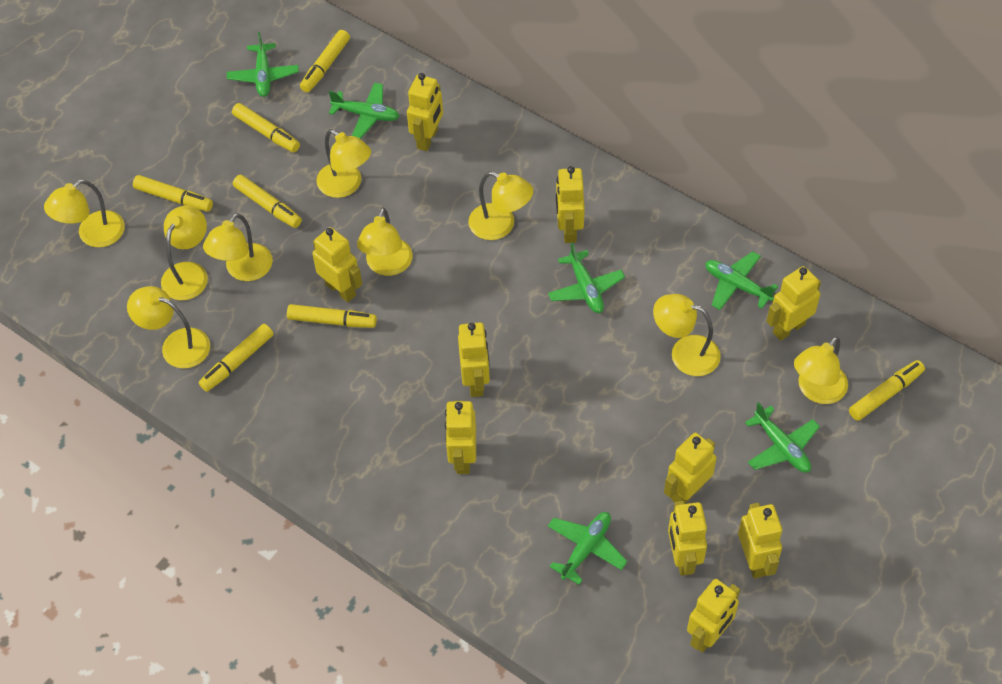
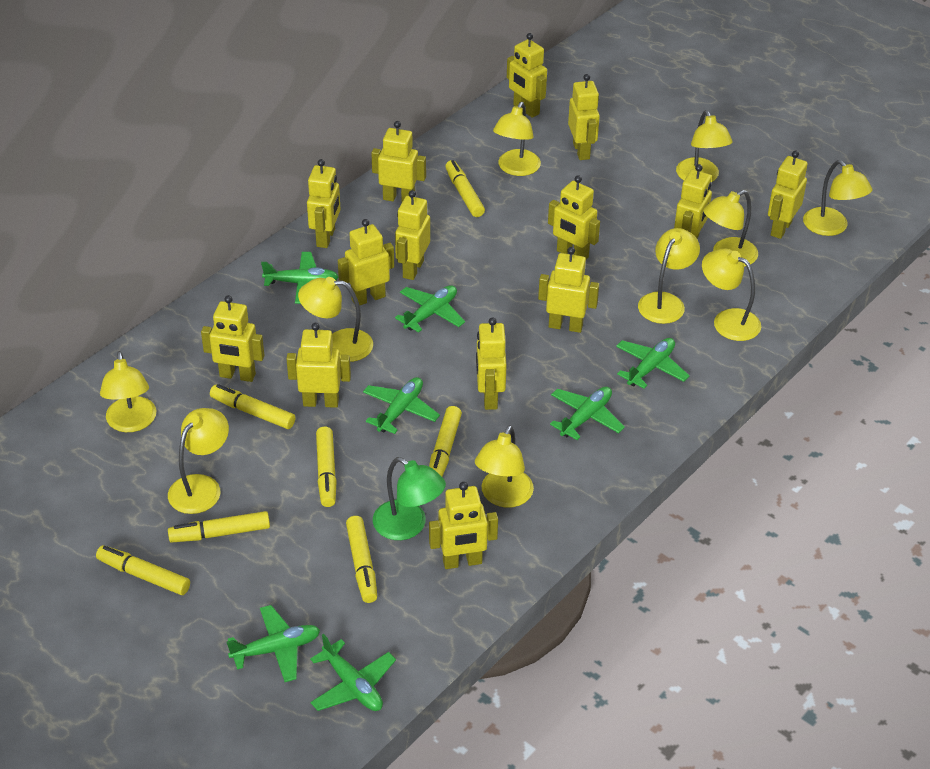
green lamp: 0 -> 1
green plane: 6 -> 7
yellow lamp: 9 -> 10
yellow robot: 10 -> 14

